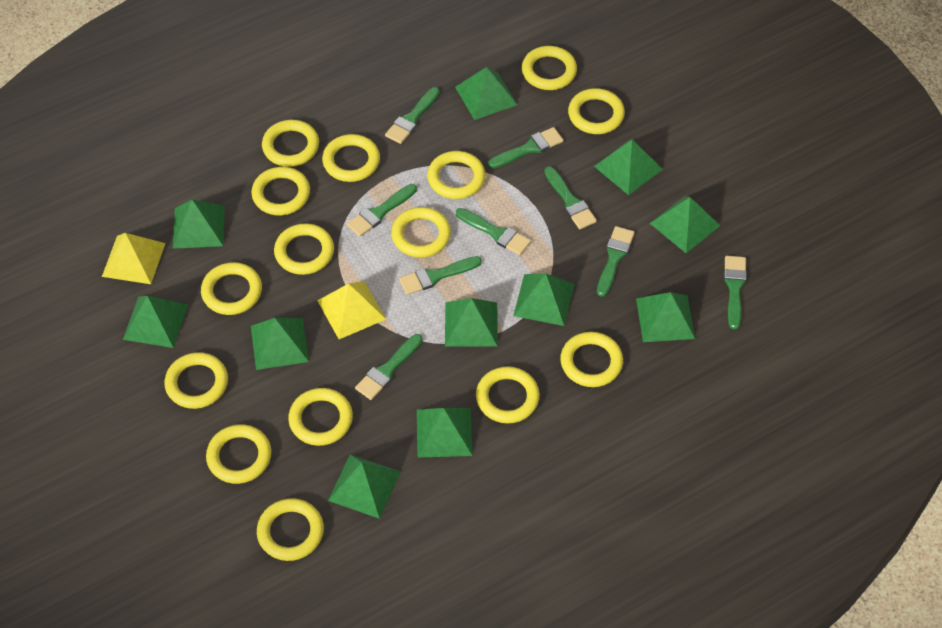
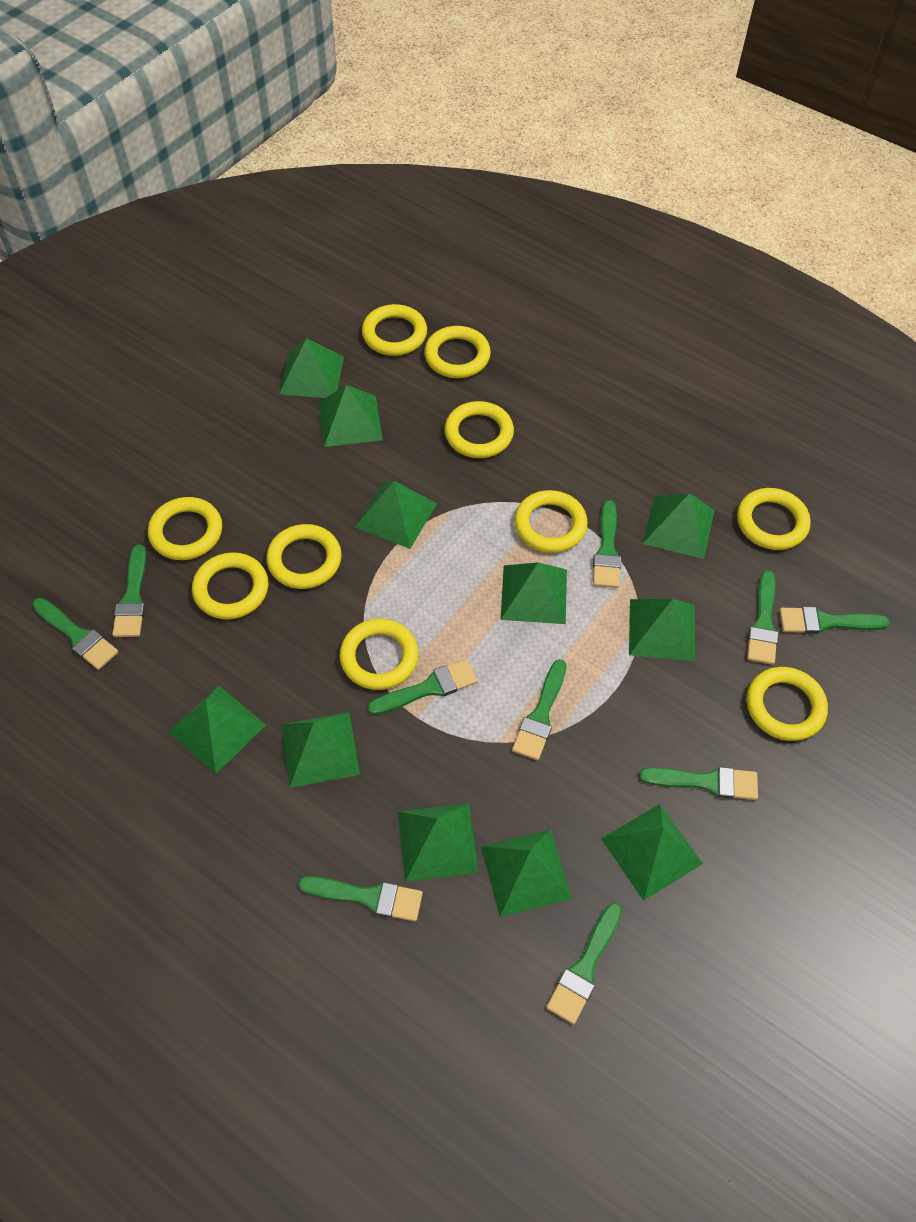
green brush: 9 -> 10
yellow pyramid: 2 -> 0
yellow ring: 15 -> 10

